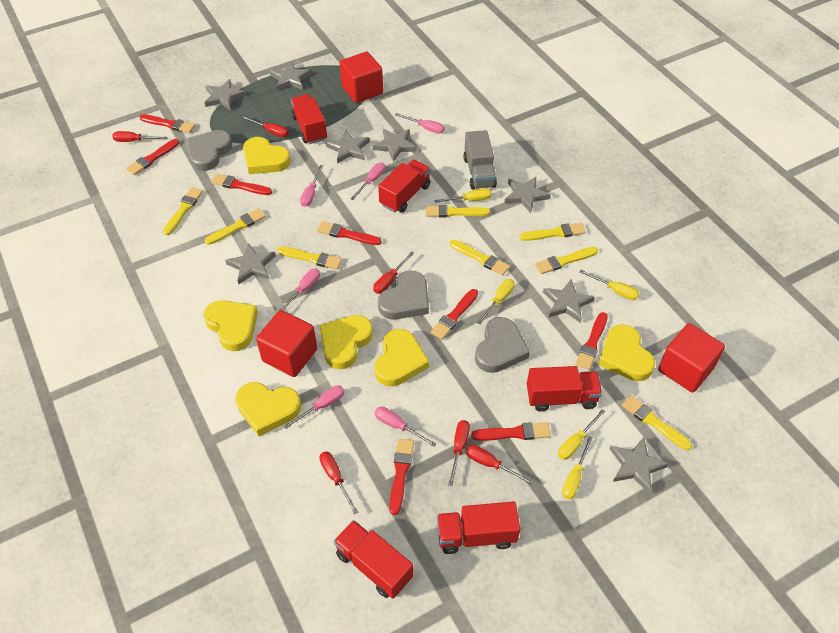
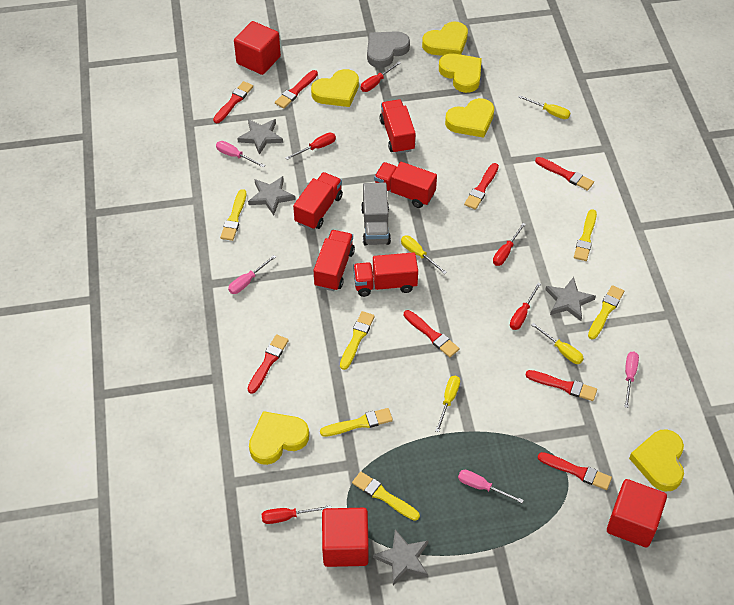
grey heart: 3 -> 1
grey star: 8 -> 4
pink screwdriver: 6 -> 4
red screwdriver: 6 -> 5
yellow brush: 8 -> 6
yellow screwdriver: 5 -> 4

